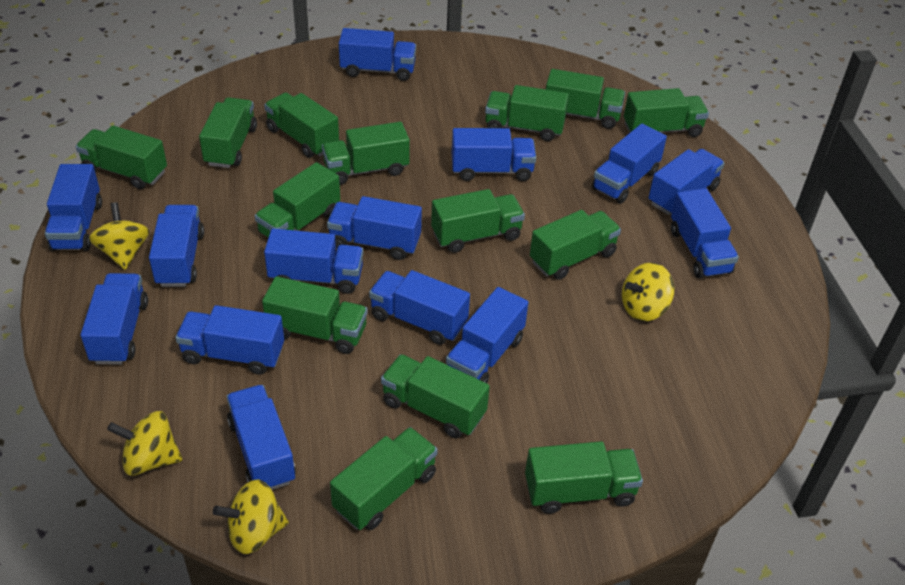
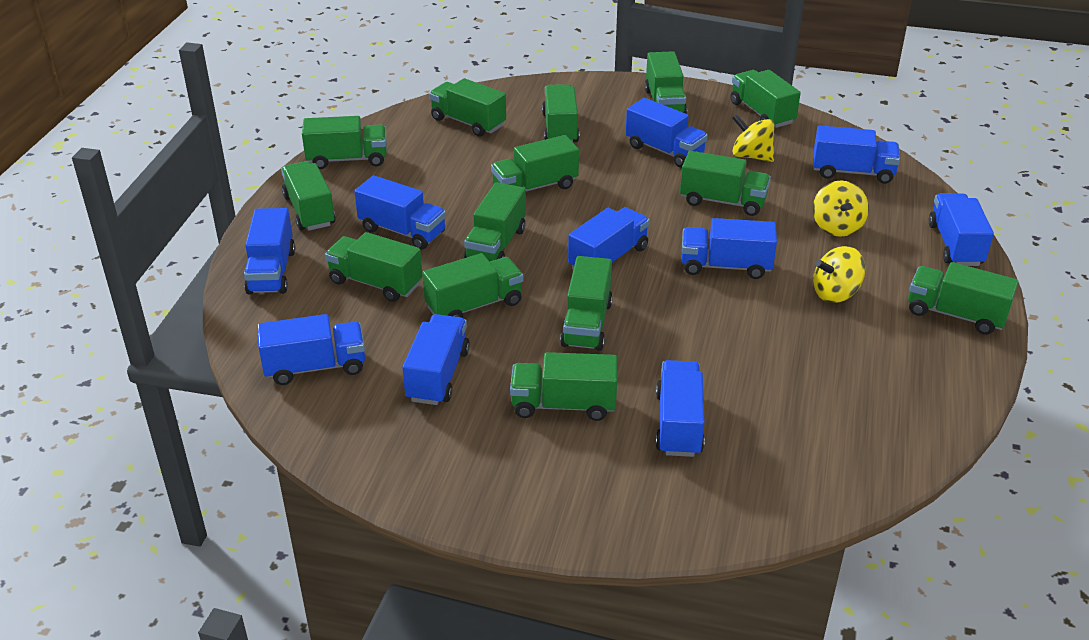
blue truck: 14 -> 10
yellow spinning top: 4 -> 3

